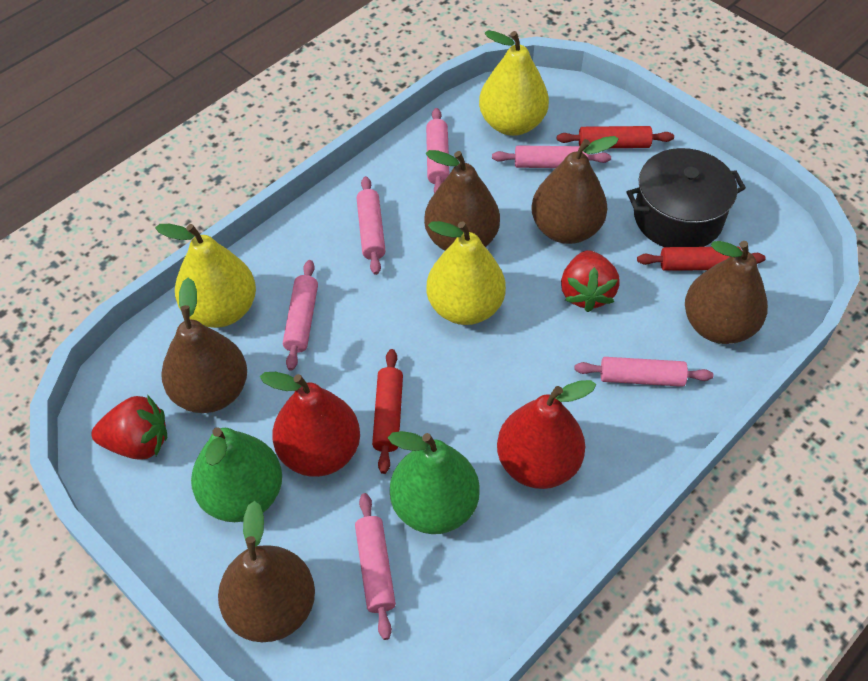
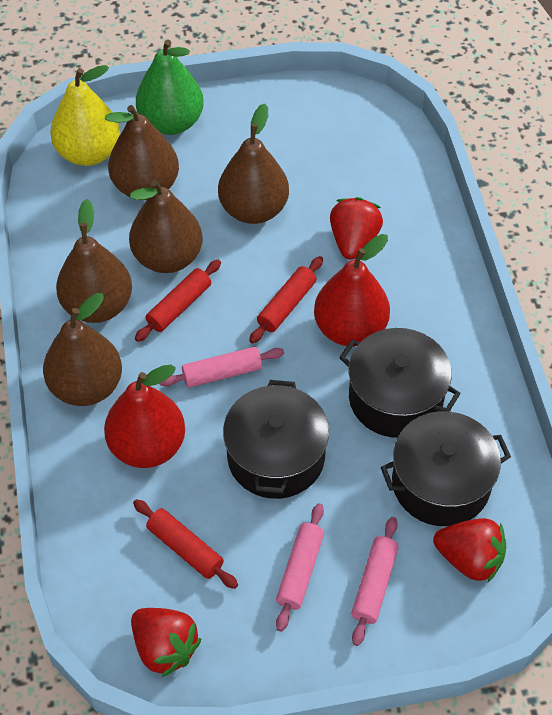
black pot: 1 -> 3
green pear: 2 -> 1
pink rolling pin: 6 -> 3
red strawberry: 2 -> 3
yellow pear: 3 -> 1

